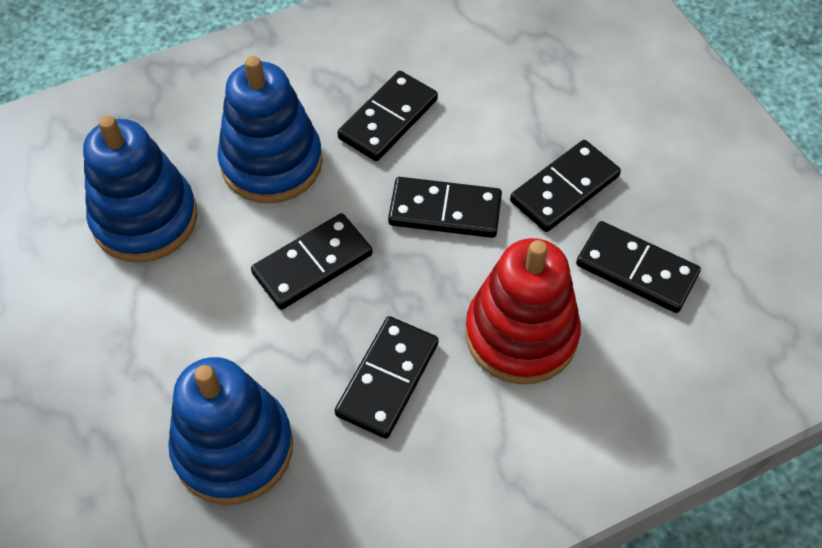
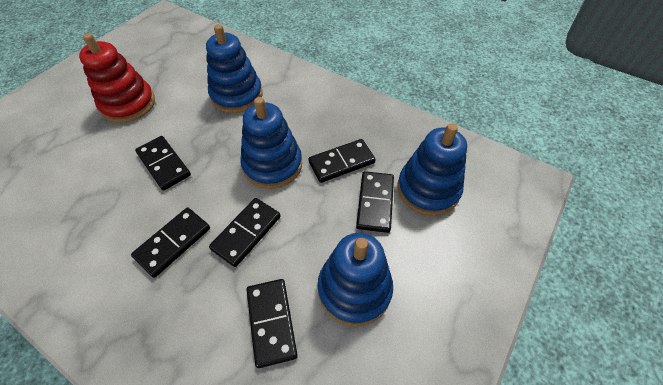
blue stacking toy: 3 -> 4

